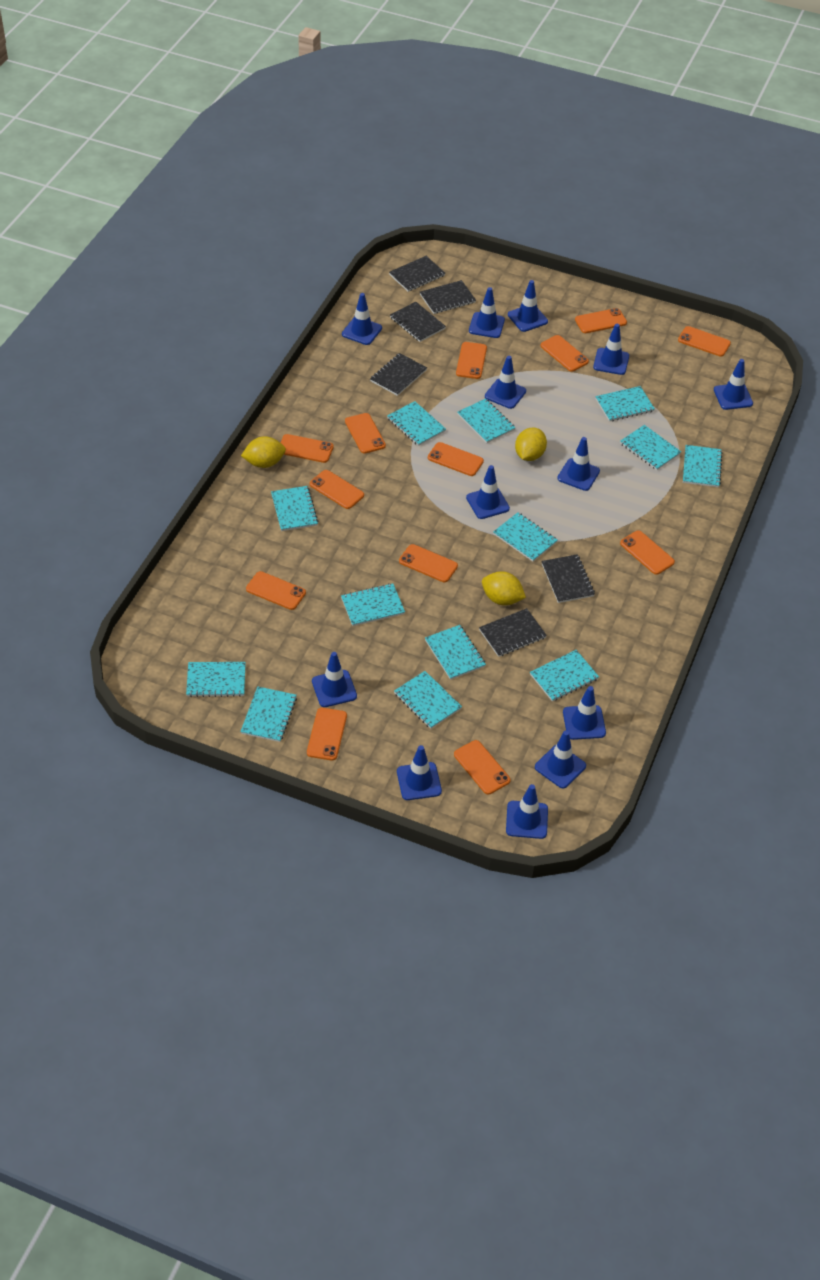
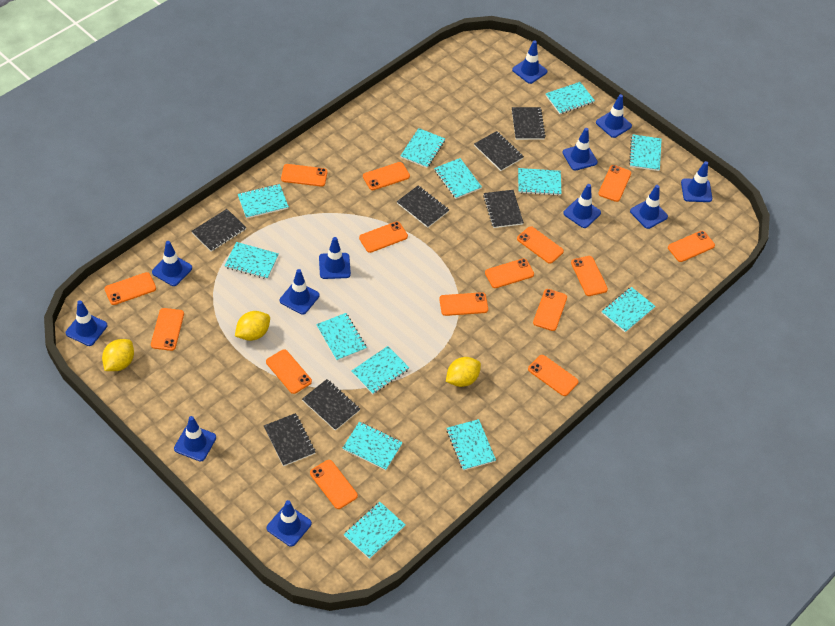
black notebook: 6 -> 7
blue traffic cone: 13 -> 12
orange phone: 13 -> 15

